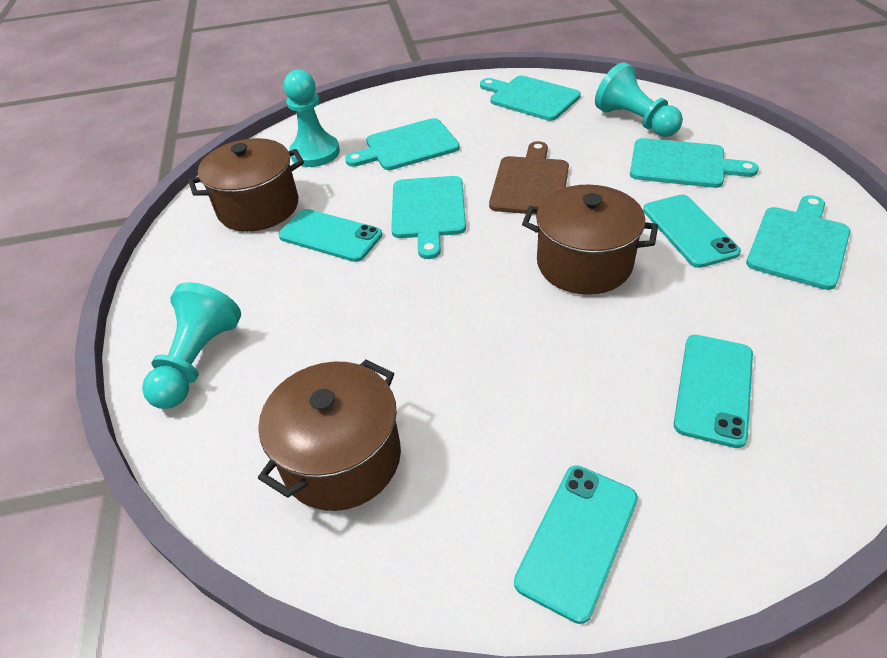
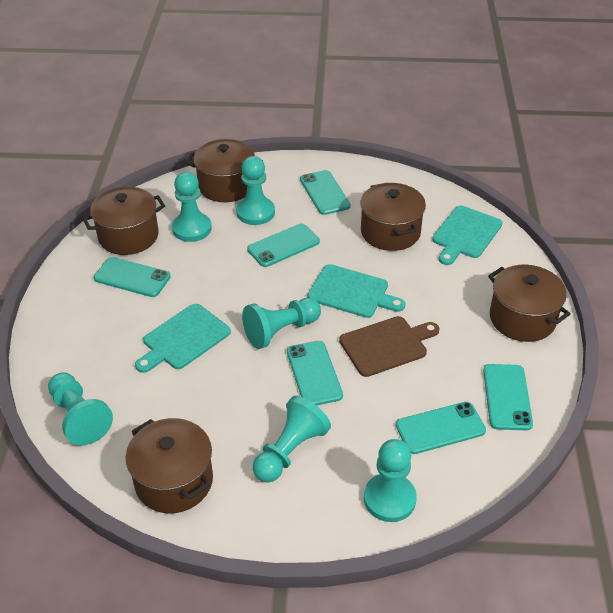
brown pot: 3 -> 5
turquoise cutting board: 5 -> 3
turquoise pawn: 3 -> 6
turquoise phone: 4 -> 6

